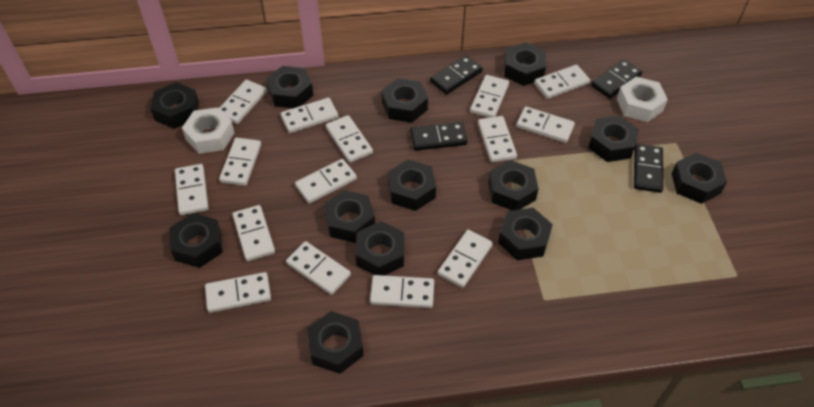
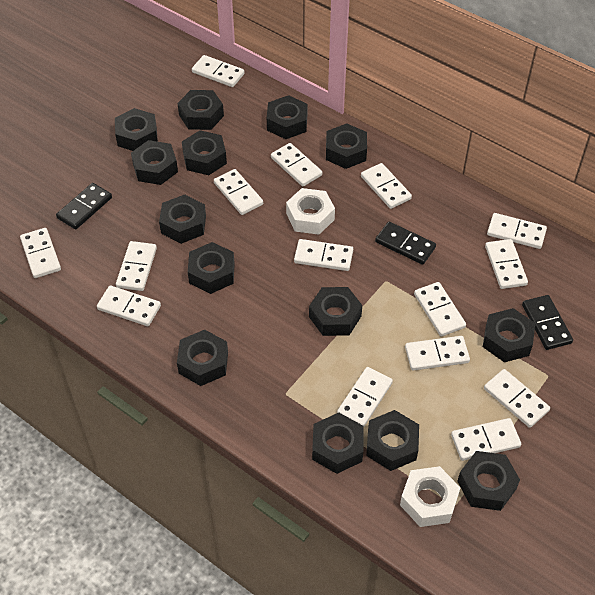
black domino: 4 -> 3
black nut: 13 -> 14

